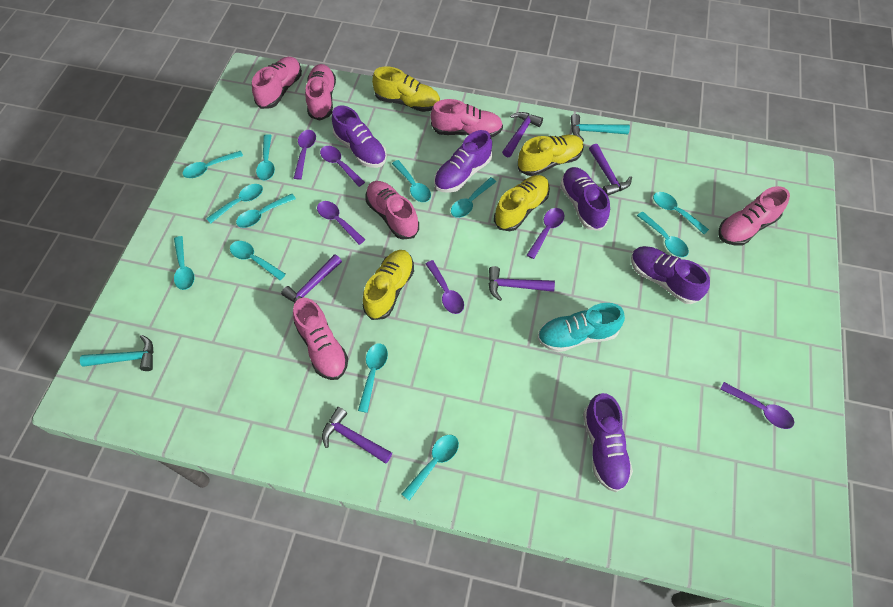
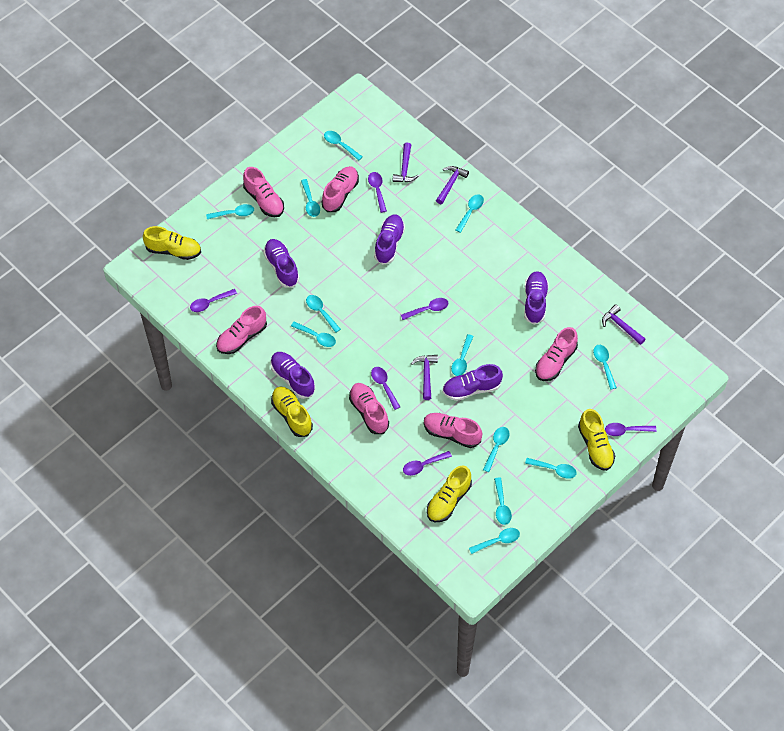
purple hammer: 5 -> 4
turquoise hammer: 2 -> 0
turquoise shoe: 1 -> 0

